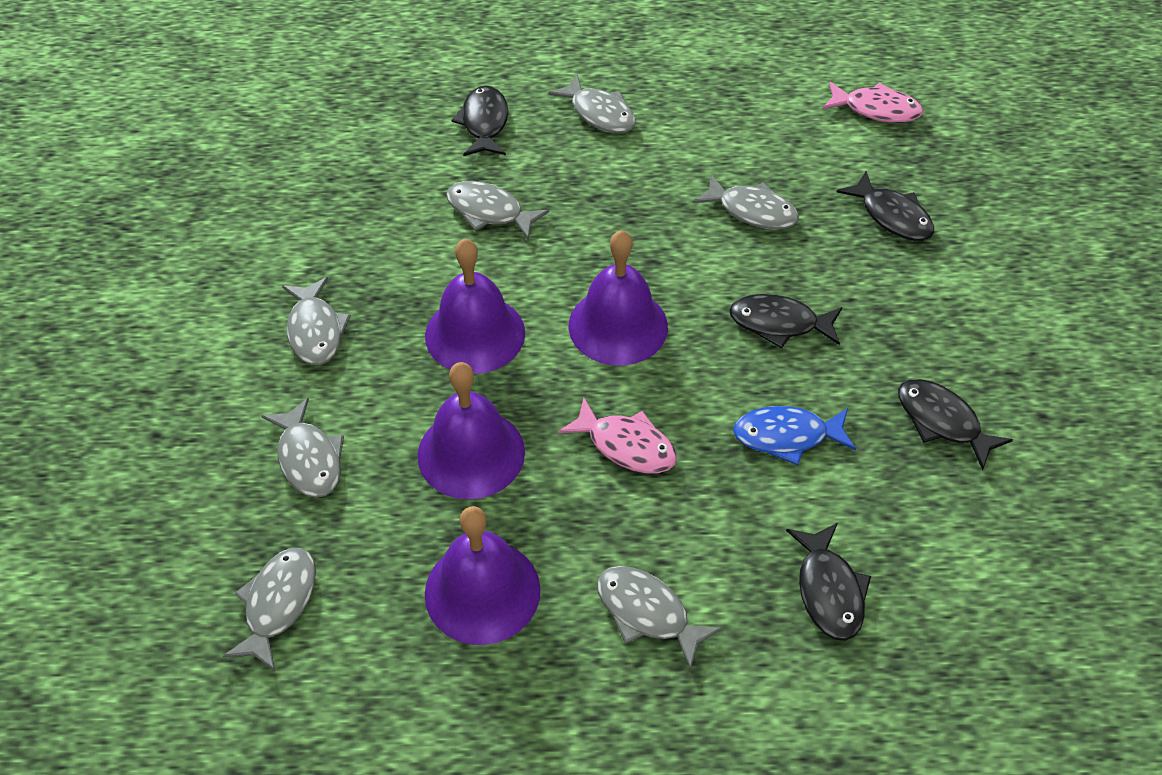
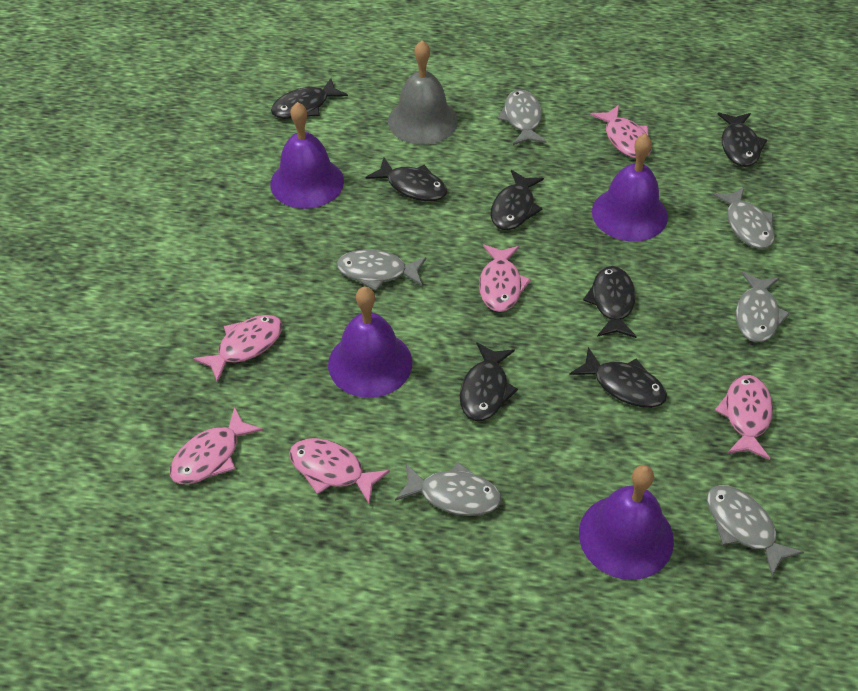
black fish: 5 -> 7
blue fish: 1 -> 0
grey bell: 0 -> 1
grey fish: 7 -> 6
pink fish: 2 -> 6

